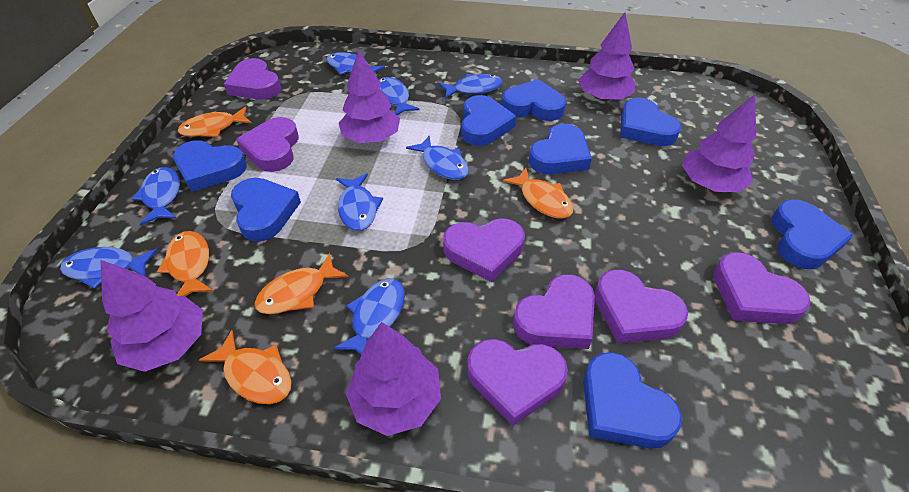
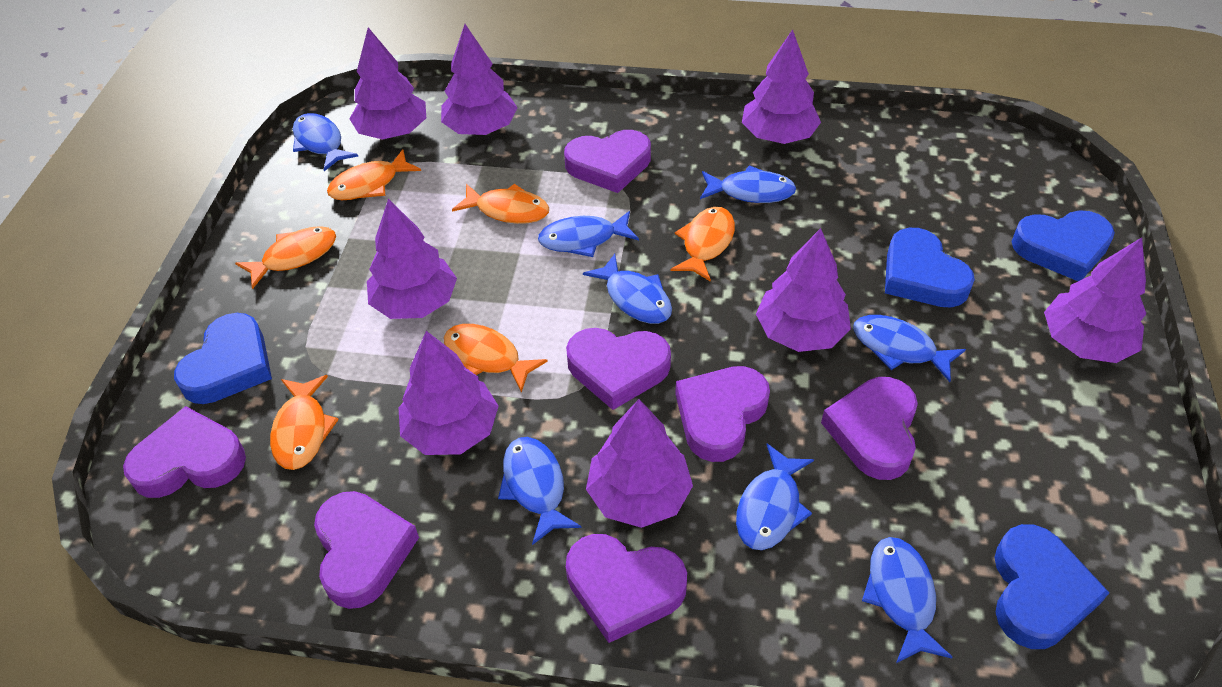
blue heart: 8 -> 4
orange fish: 5 -> 6
purple tree: 5 -> 8

